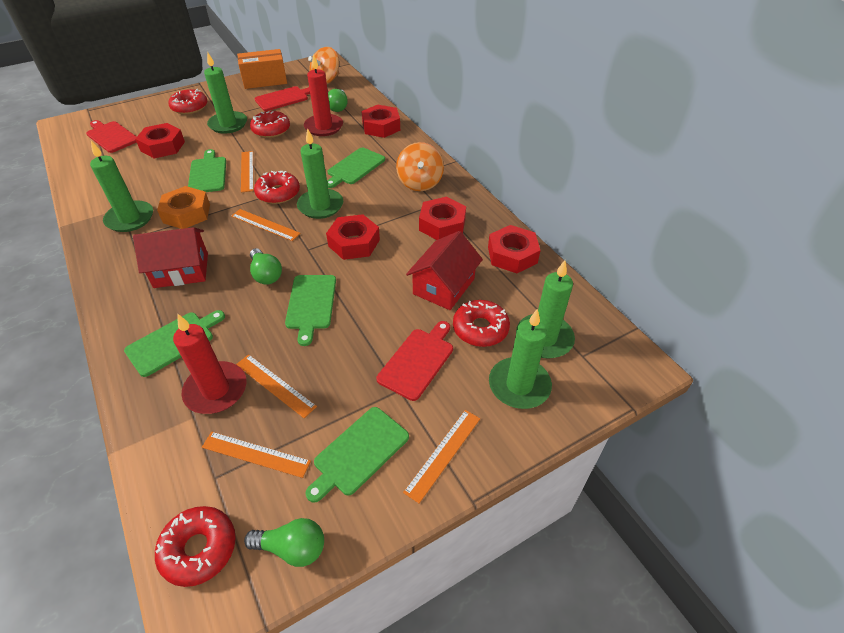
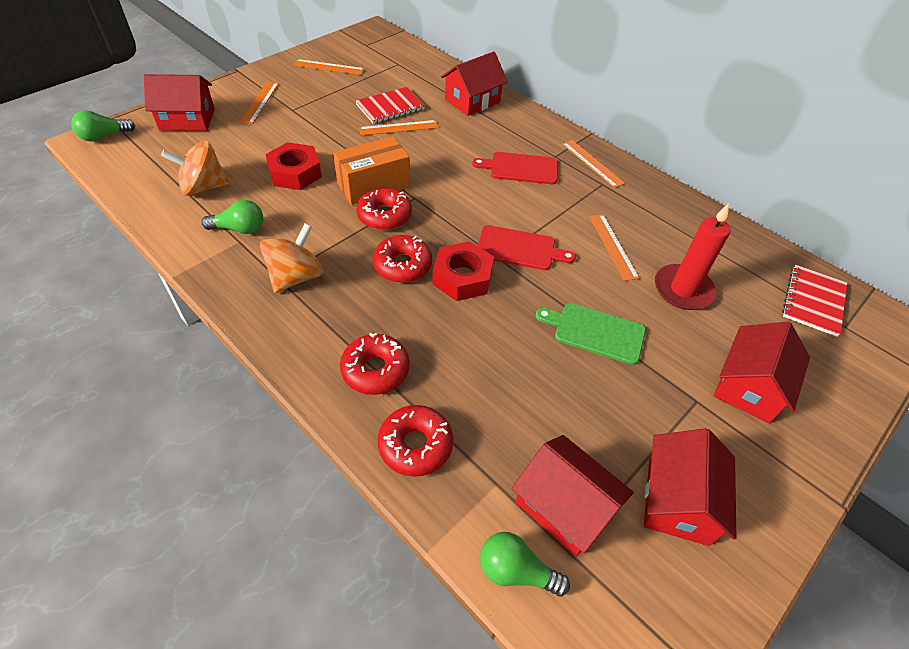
green candle: 5 -> 0
green cutting board: 5 -> 1
orange nut: 1 -> 0
red candle: 2 -> 1
red cutting board: 3 -> 2
red donut: 5 -> 4
red house: 2 -> 5
red notebook: 0 -> 2
red nut: 5 -> 2

